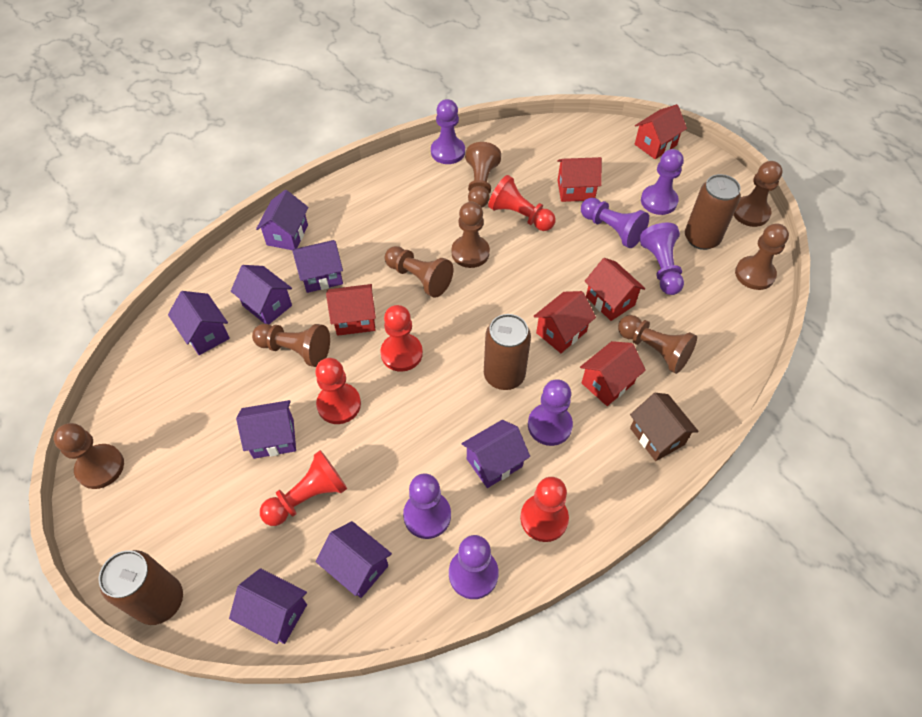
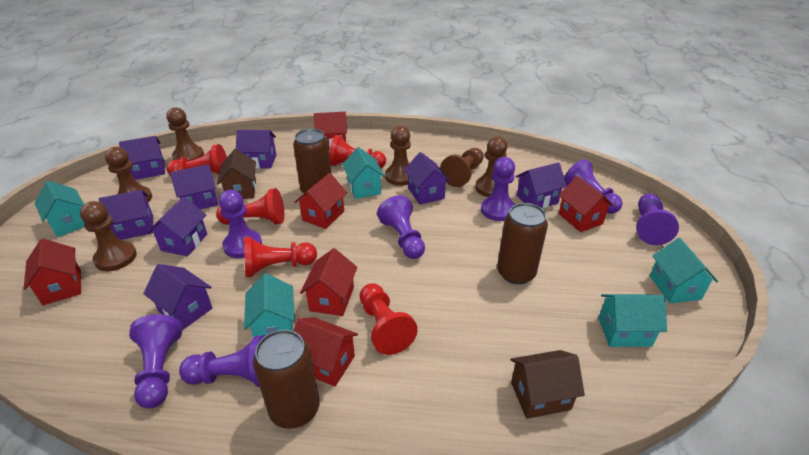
brown house: 1 -> 2
brown pawn: 8 -> 6
turquoise house: 0 -> 5

